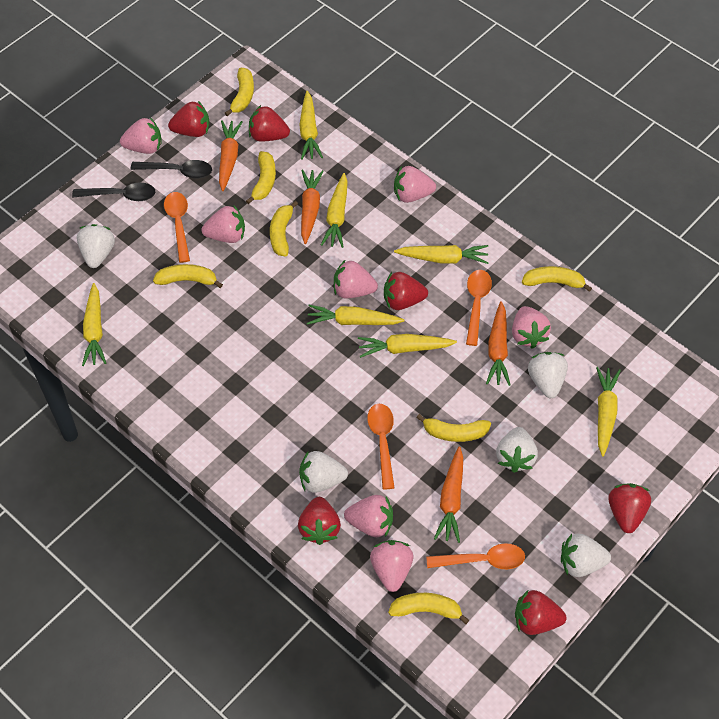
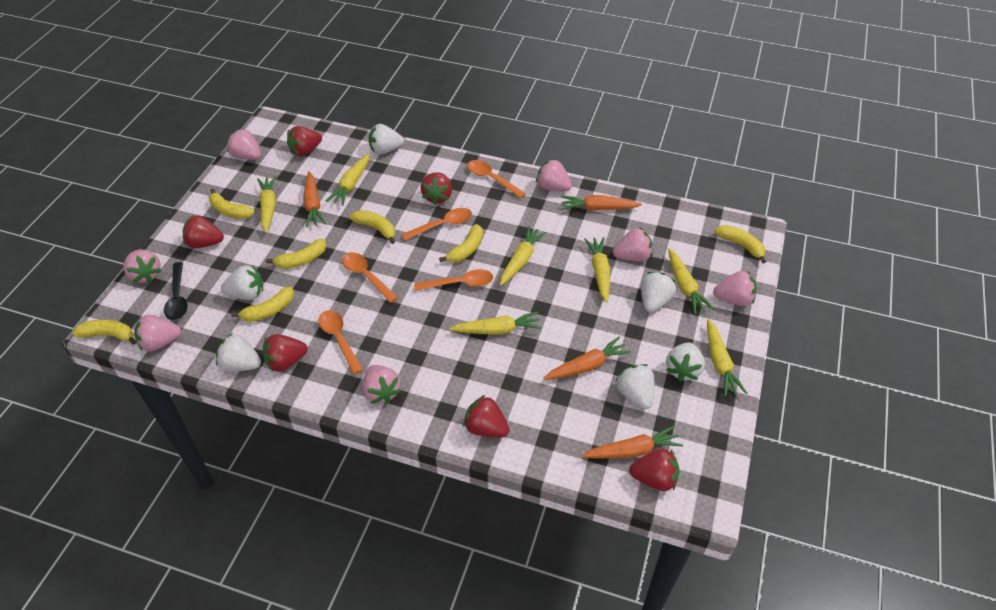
black spoon: 2 -> 1
orange spoon: 4 -> 5
white strawberry: 5 -> 6

